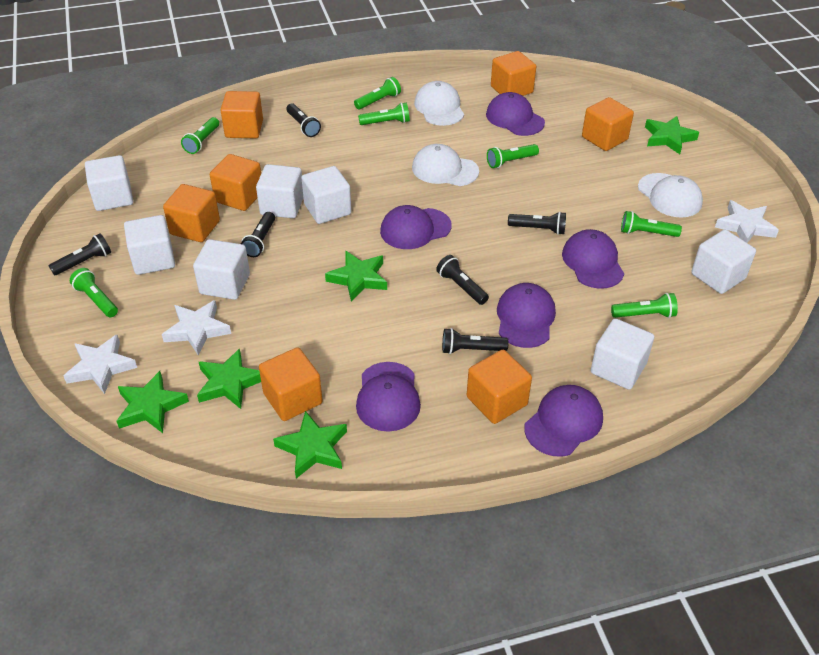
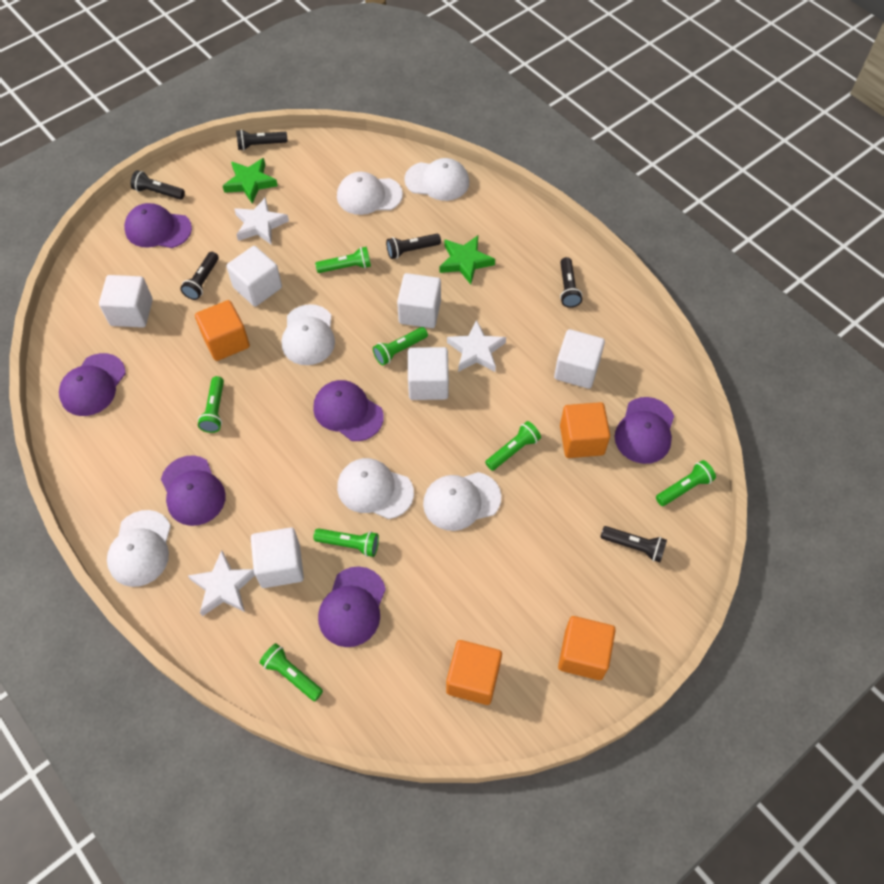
green star: 5 -> 2
orange cube: 7 -> 4
white cap: 3 -> 6
white cube: 7 -> 6

